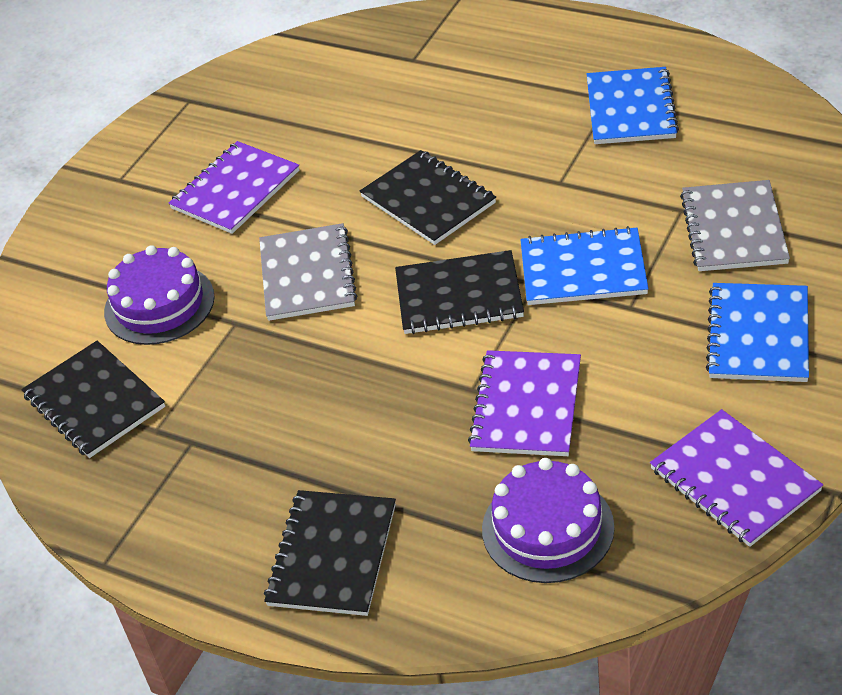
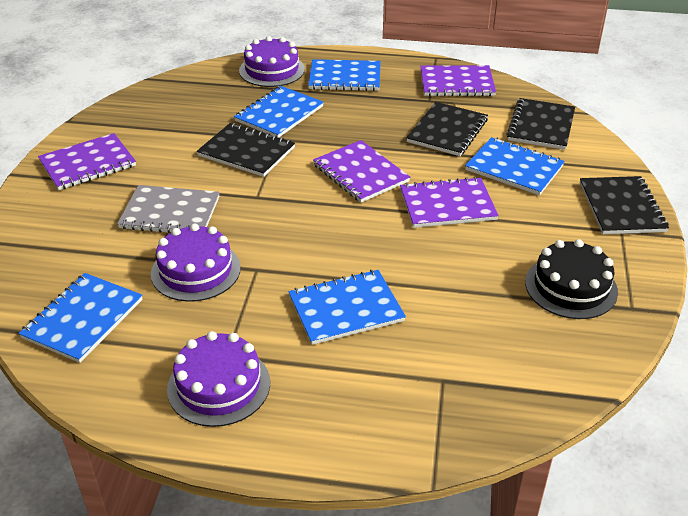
black cake: 0 -> 1
blue notebook: 3 -> 5
grey notebook: 2 -> 1
purple cake: 2 -> 3
purple notebook: 3 -> 4

